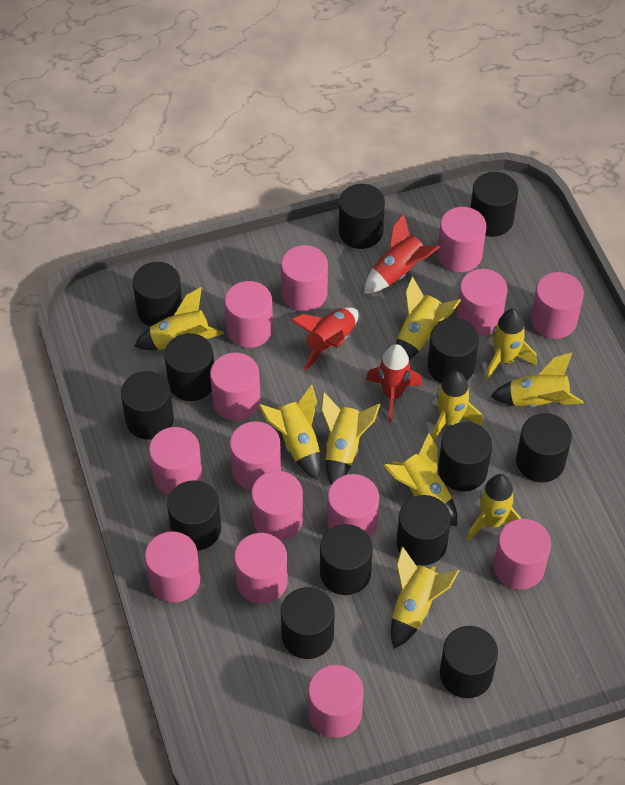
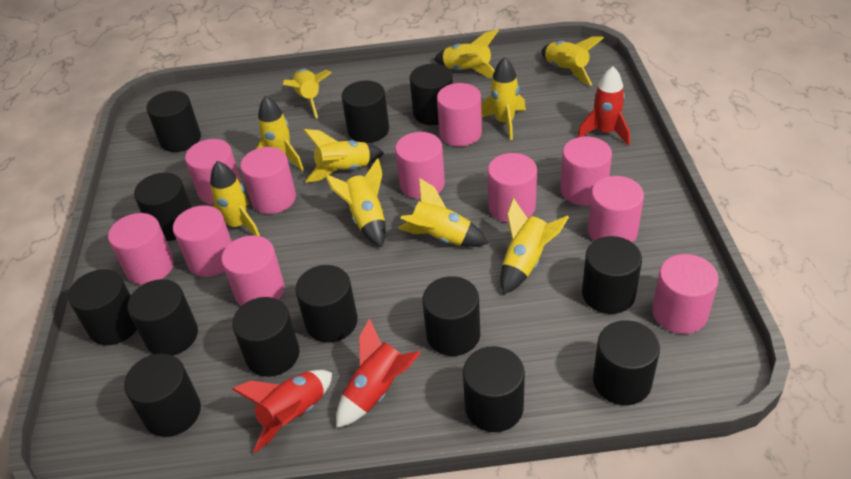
pink cylinder: 14 -> 11

